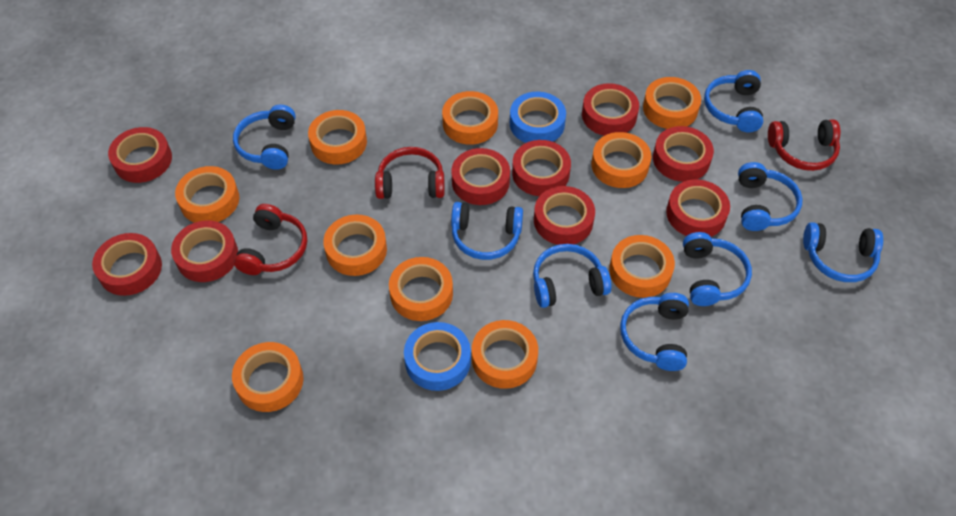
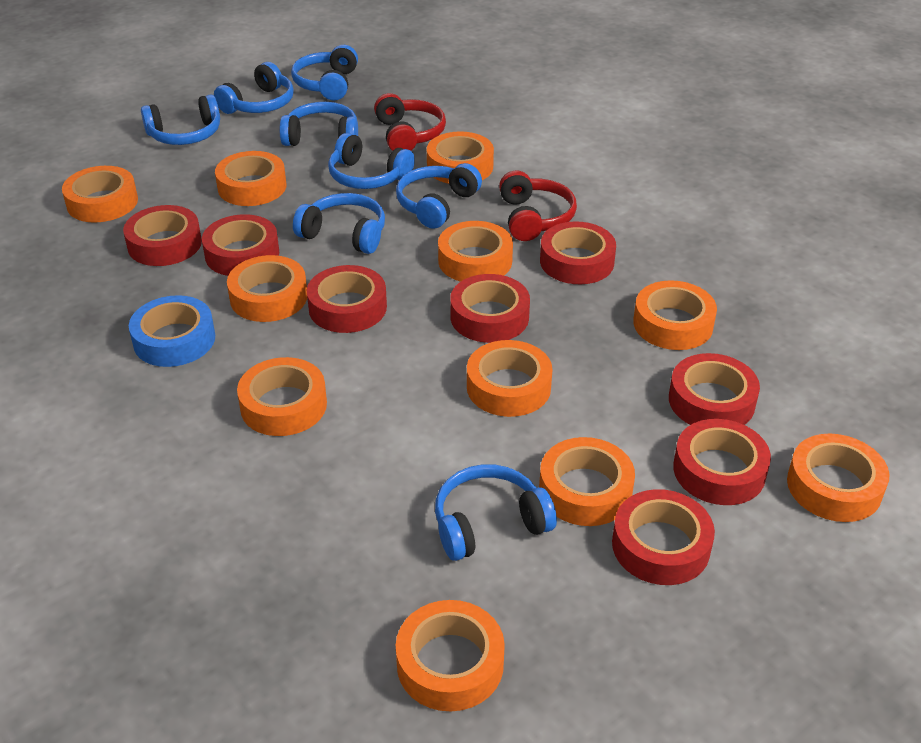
blue tape: 2 -> 1
orange tape: 10 -> 11
red headphones: 3 -> 2
red tape: 9 -> 8

